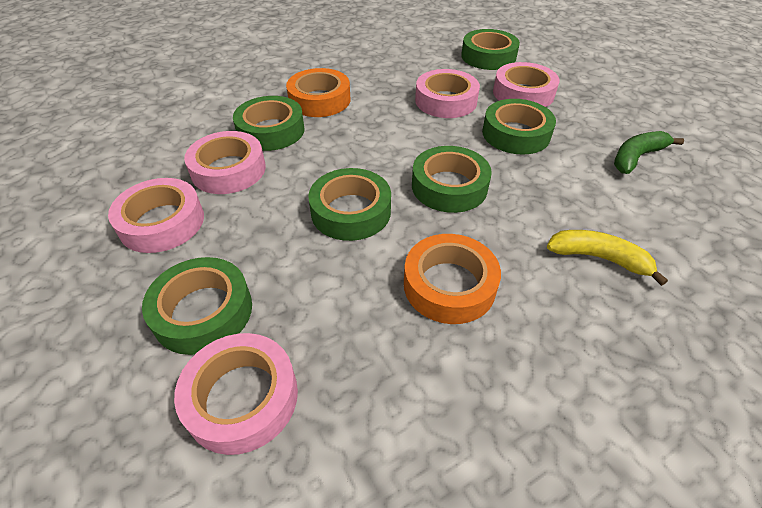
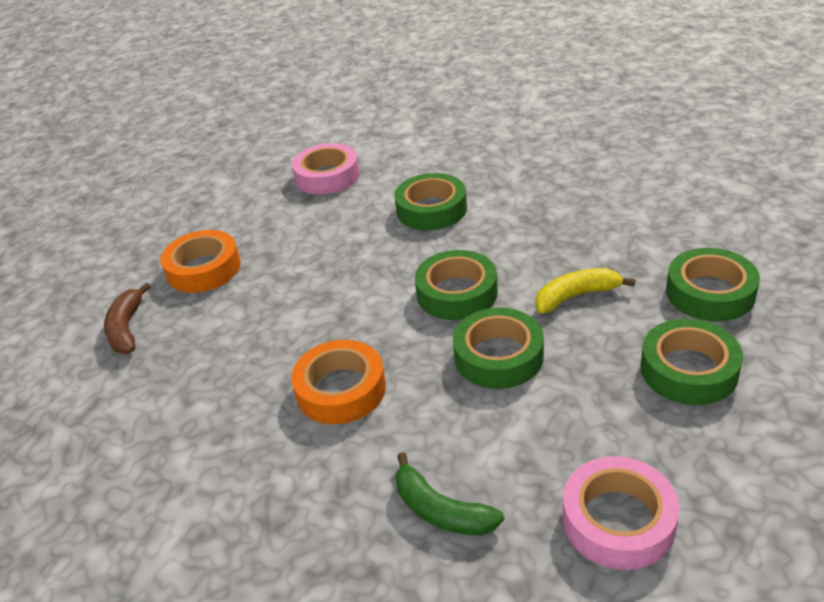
brown banana: 0 -> 1
green tape: 6 -> 5
pink tape: 5 -> 2

